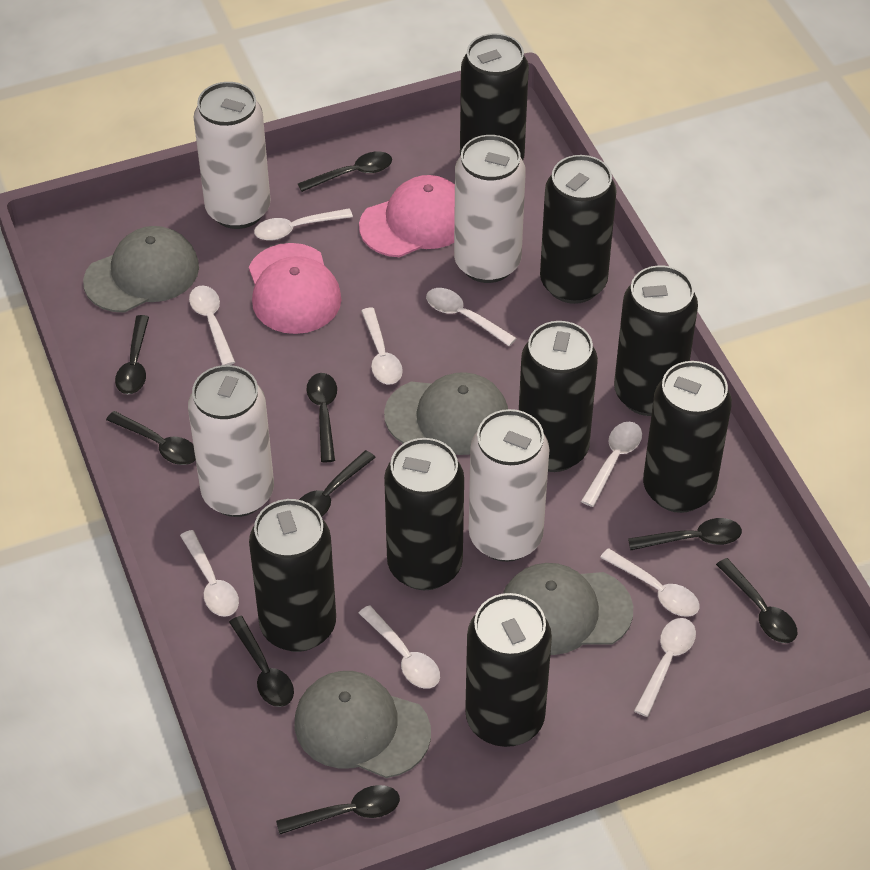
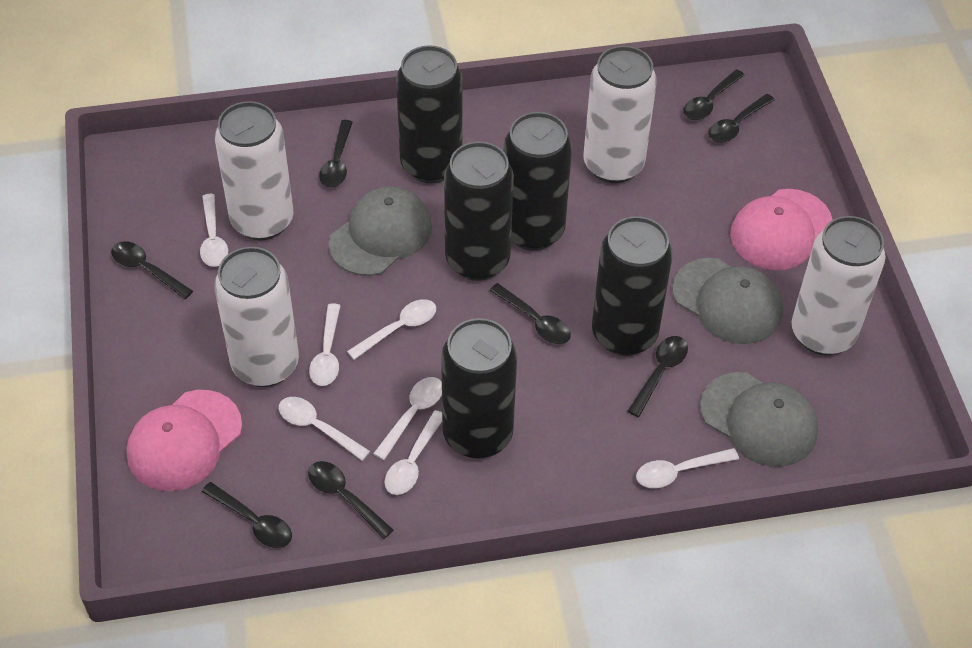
black can: 8 -> 5
black spoon: 9 -> 8
grey cap: 4 -> 3
white spoon: 9 -> 7

